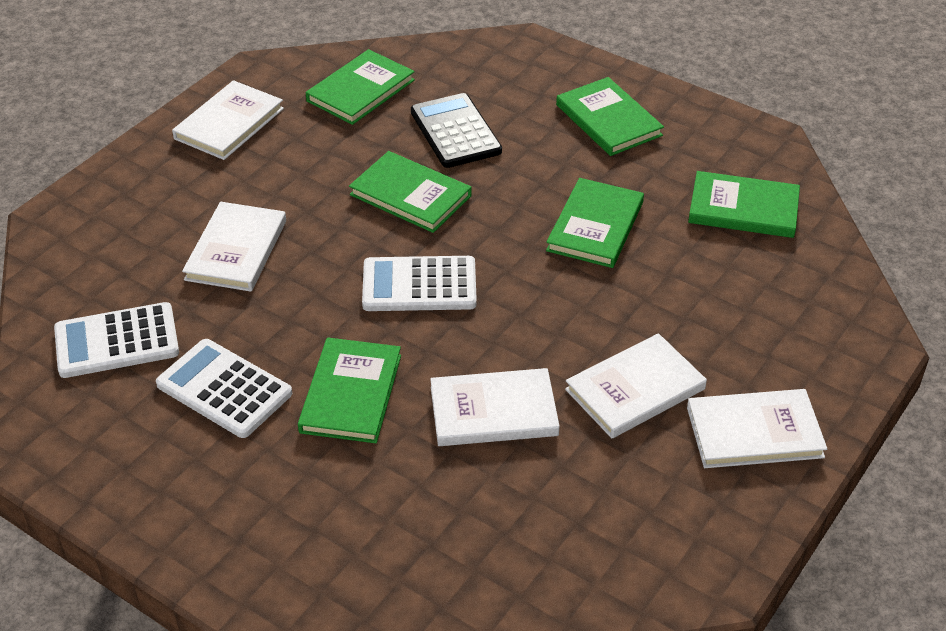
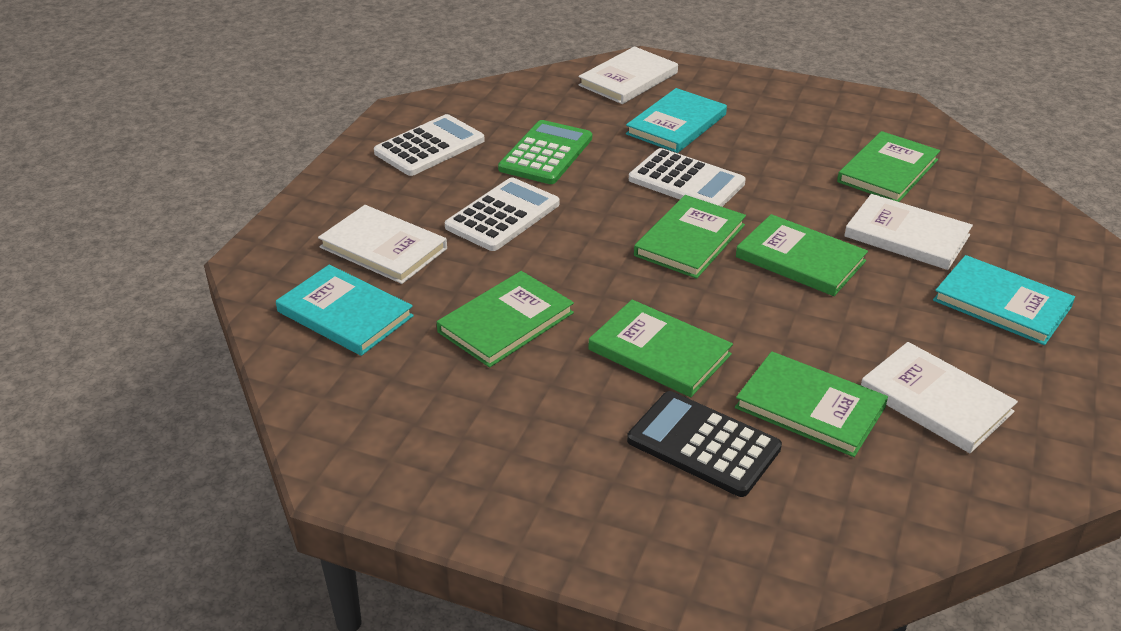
green calculator: 0 -> 1
turquoise book: 0 -> 3
white book: 5 -> 4

